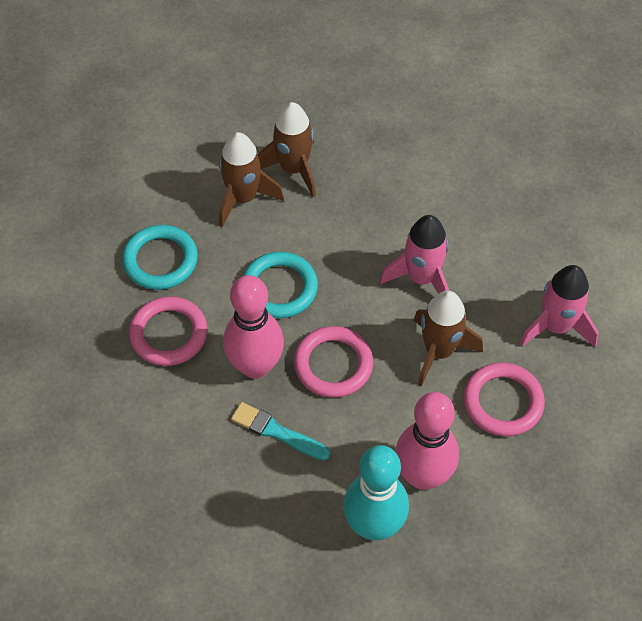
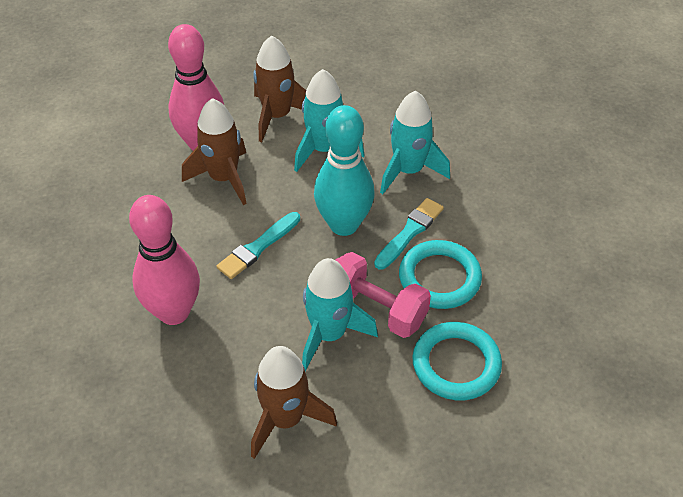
pink dumbbell: 0 -> 1
pink ring: 3 -> 0
pink rocket: 2 -> 0
turquoise brush: 1 -> 2
turquoise rocket: 0 -> 3

